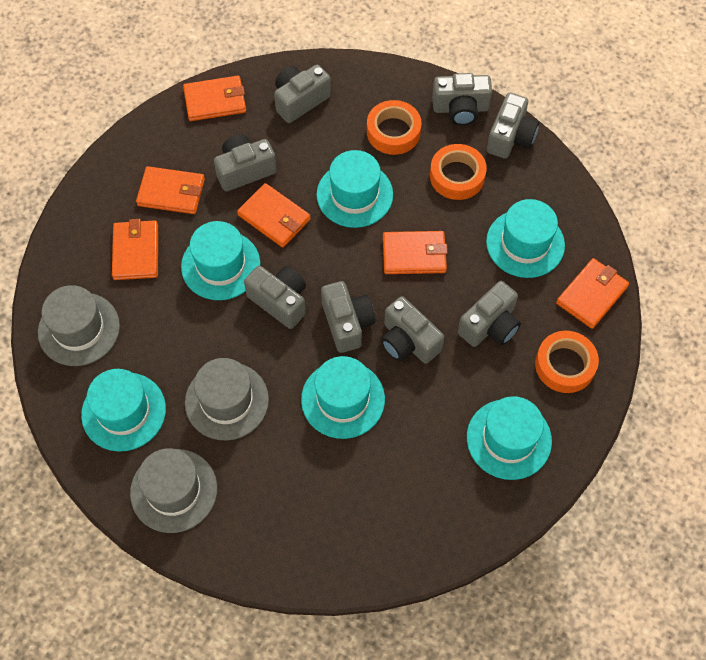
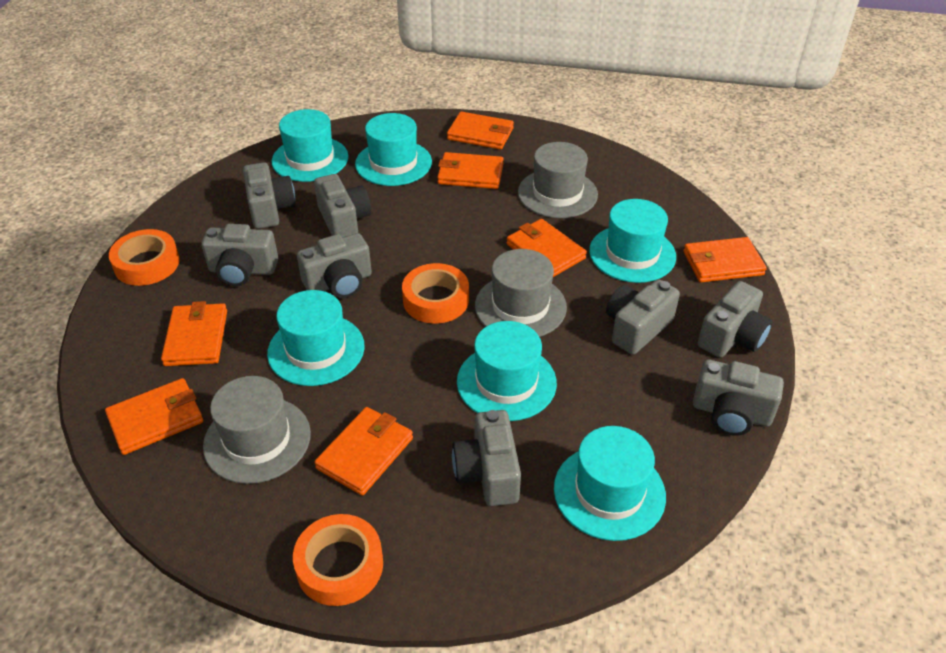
orange wallet: 6 -> 7

